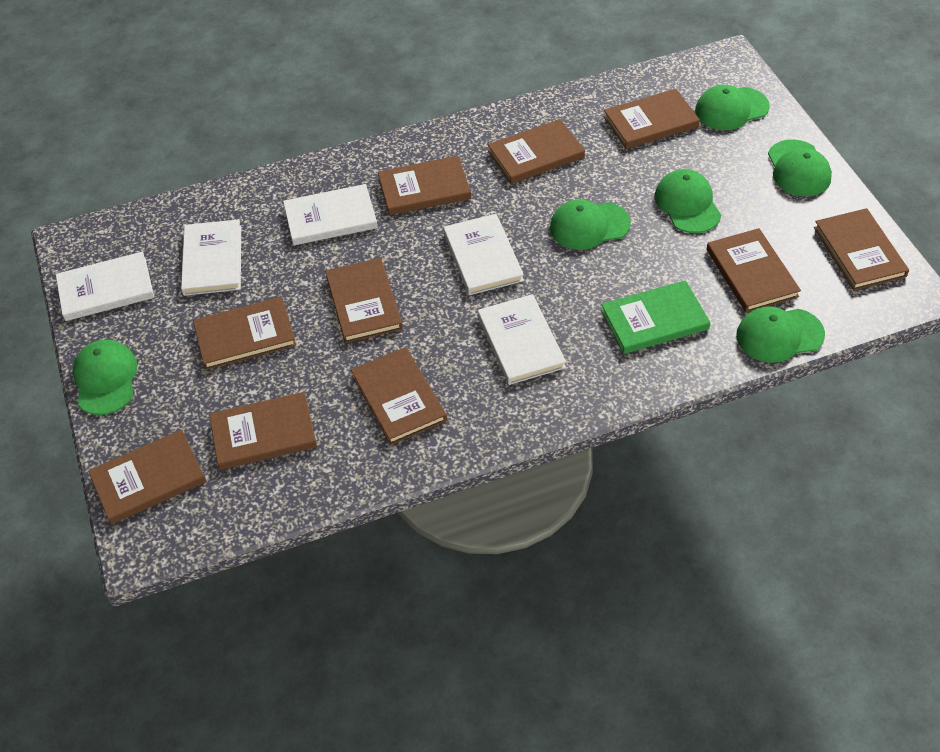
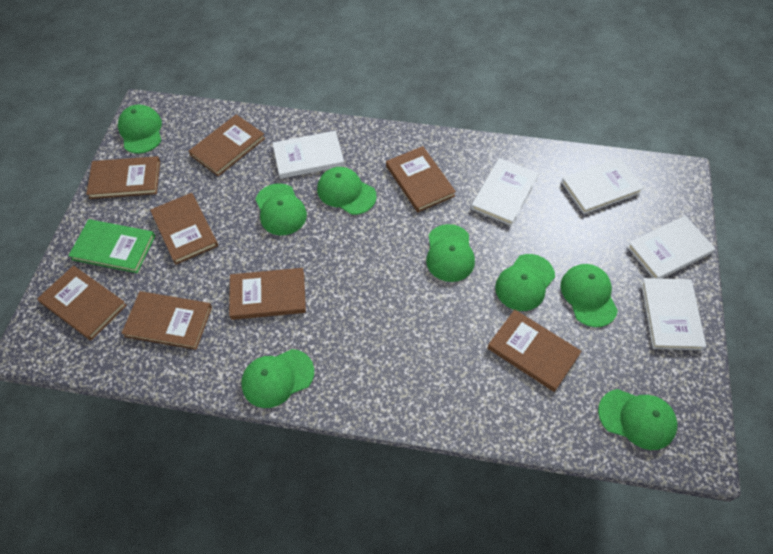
brown book: 10 -> 8
green cap: 6 -> 8

